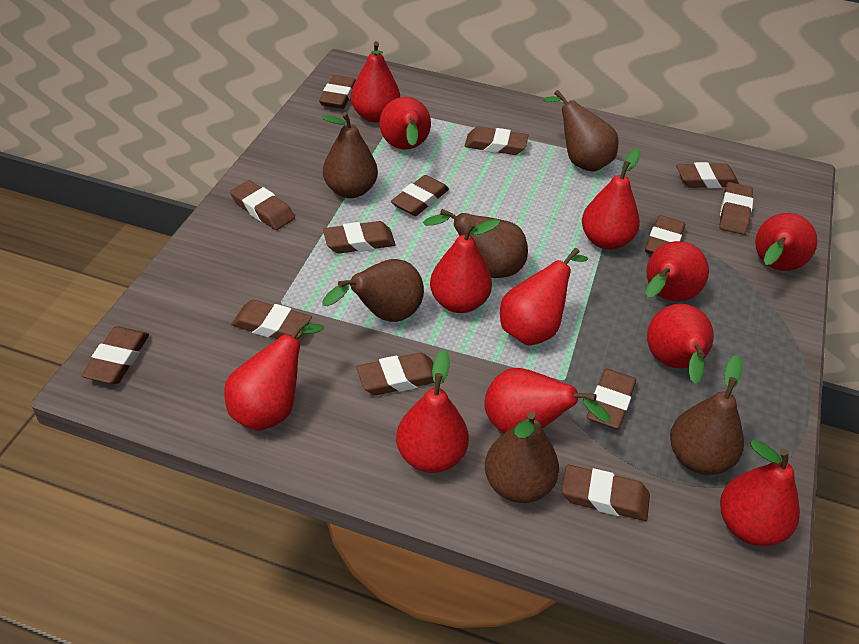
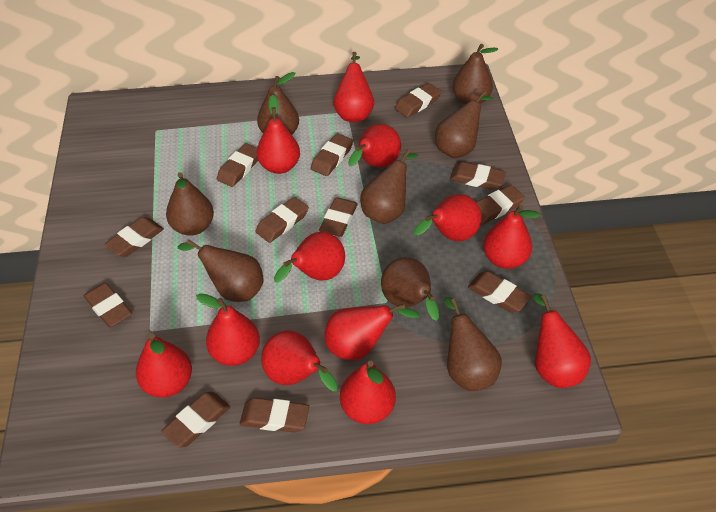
brown eraser: 13 -> 12
brown pear: 6 -> 8

